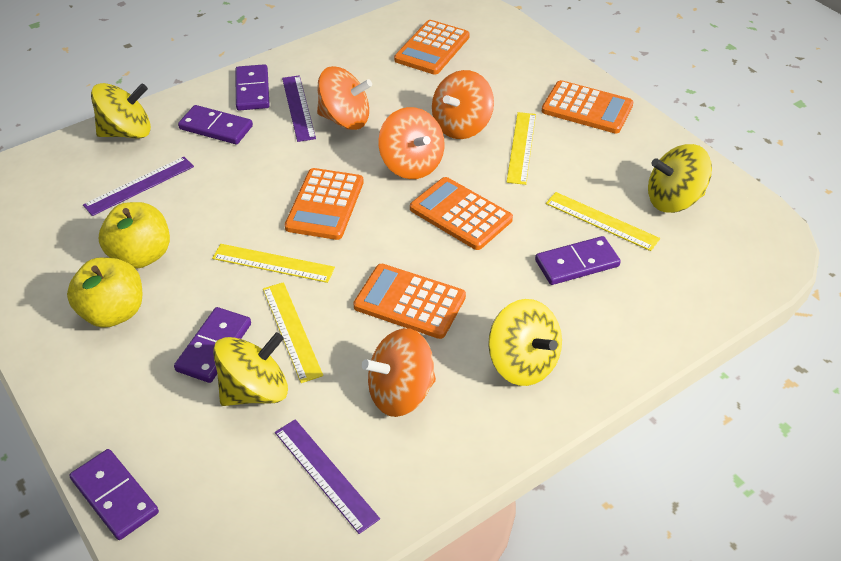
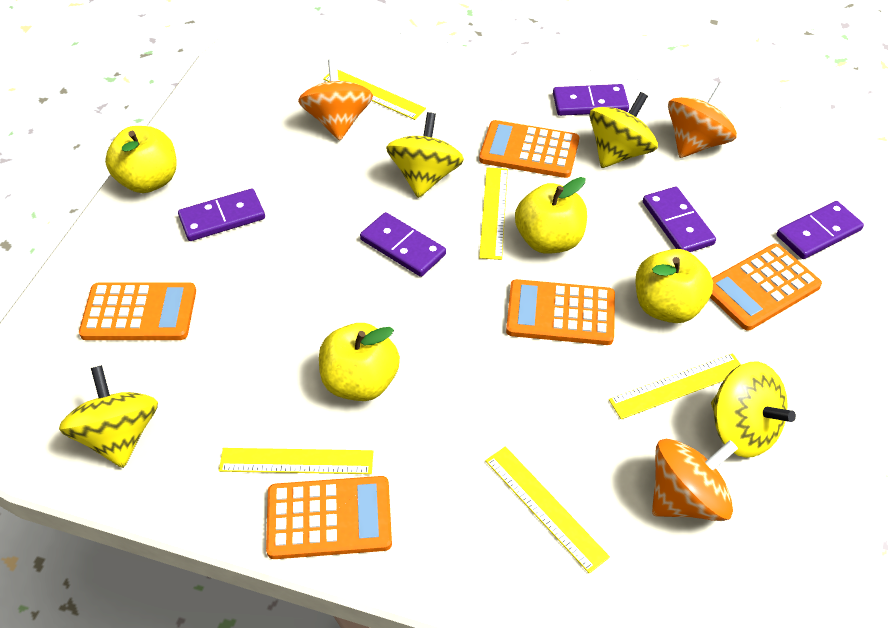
orange spinning top: 4 -> 3
purple ruler: 3 -> 0
yellow apple: 2 -> 4
yellow ruler: 4 -> 5

